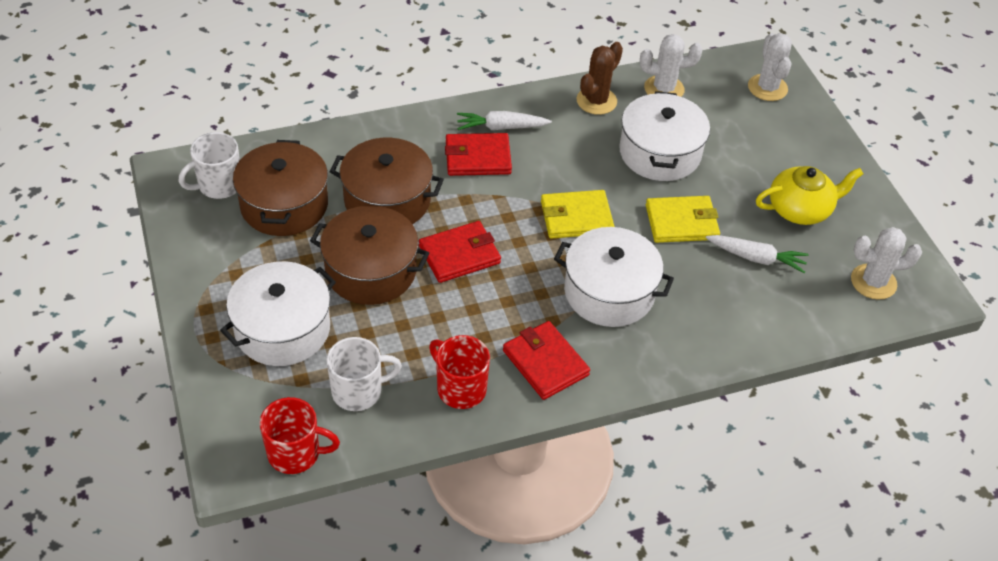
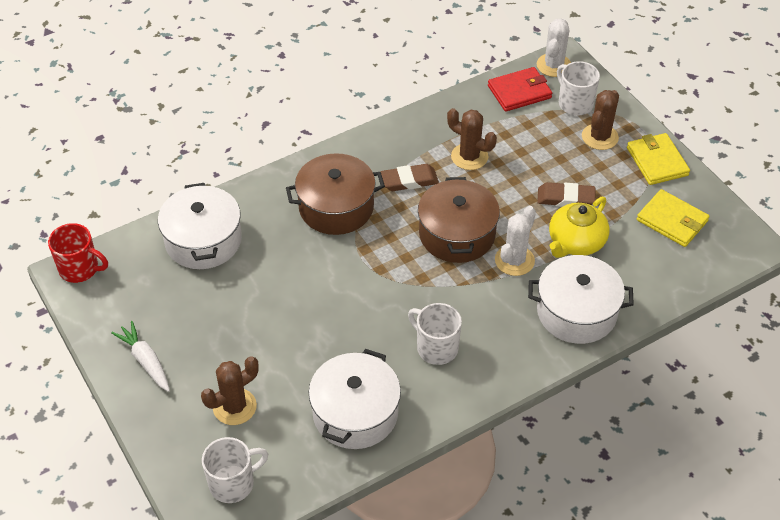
brown cactus: 1 -> 3
brown eraser: 0 -> 2
brown pot: 3 -> 2
red mug: 2 -> 1
red wallet: 3 -> 1
white cactus: 3 -> 2
white carrot: 2 -> 1
white mug: 2 -> 3

